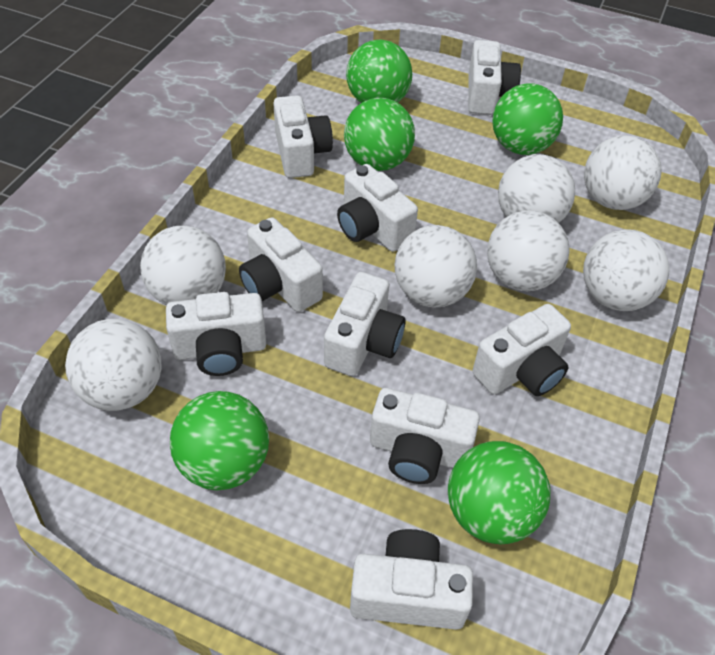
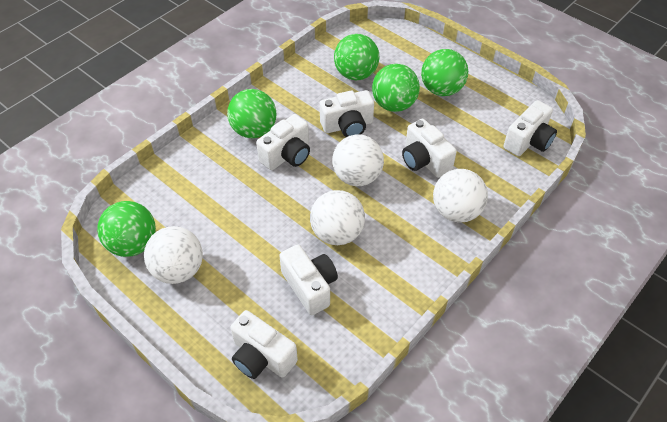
white ball: 7 -> 4
white camera: 9 -> 6

